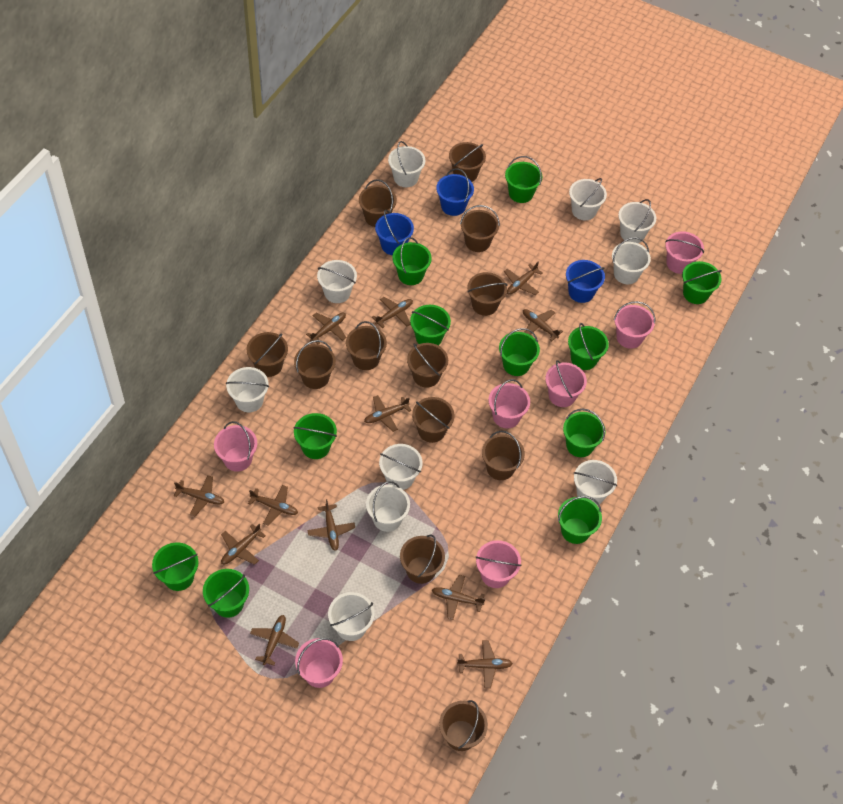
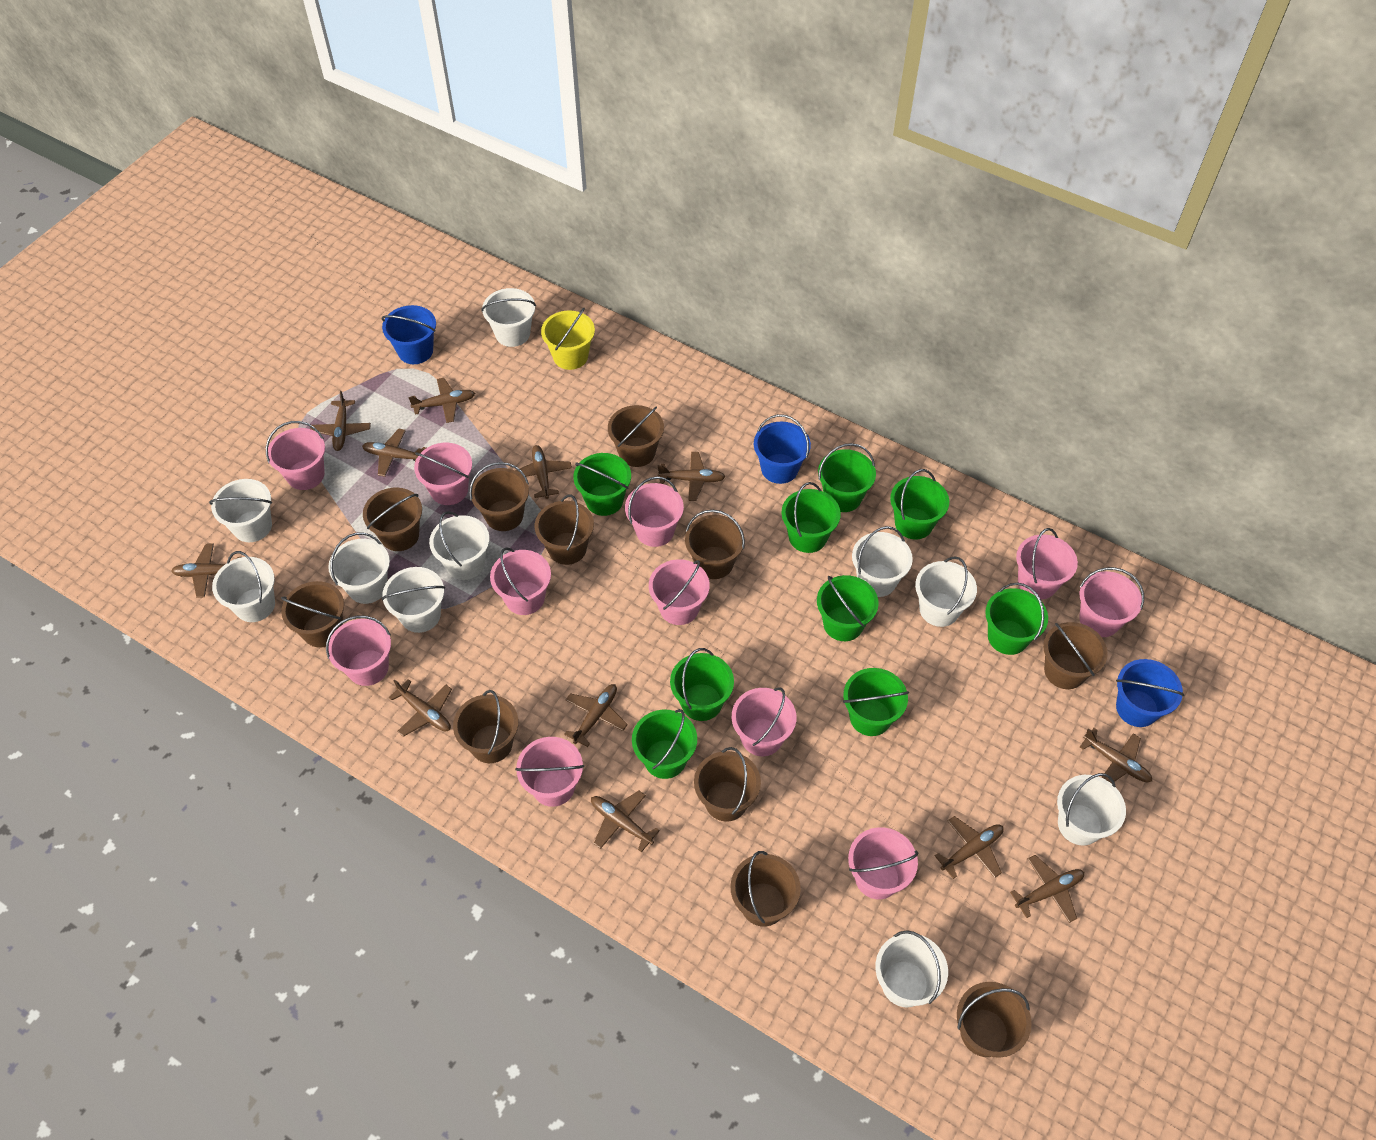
brown bucket: 12 -> 11
green bucket: 11 -> 9
pink bucket: 7 -> 11
yellow bucket: 0 -> 1

